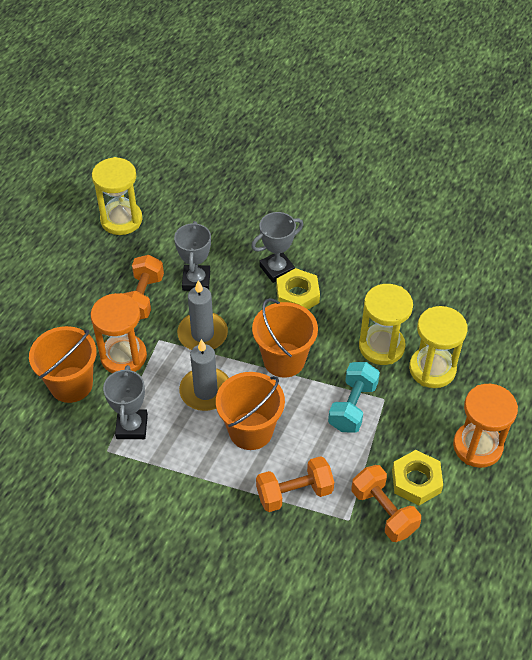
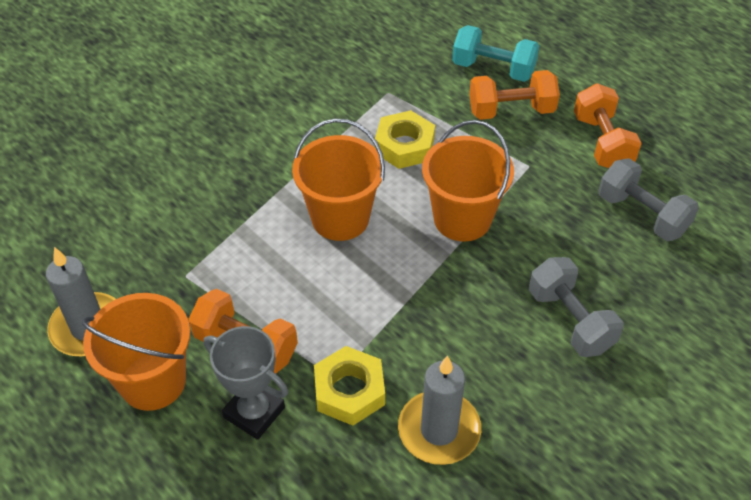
grey dumbbell: 0 -> 2
grey trophy: 3 -> 1
orange hourglass: 2 -> 0
yellow hourglass: 3 -> 0

